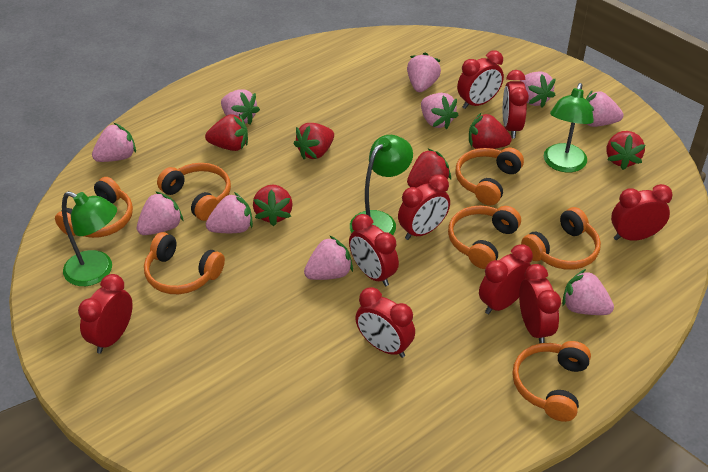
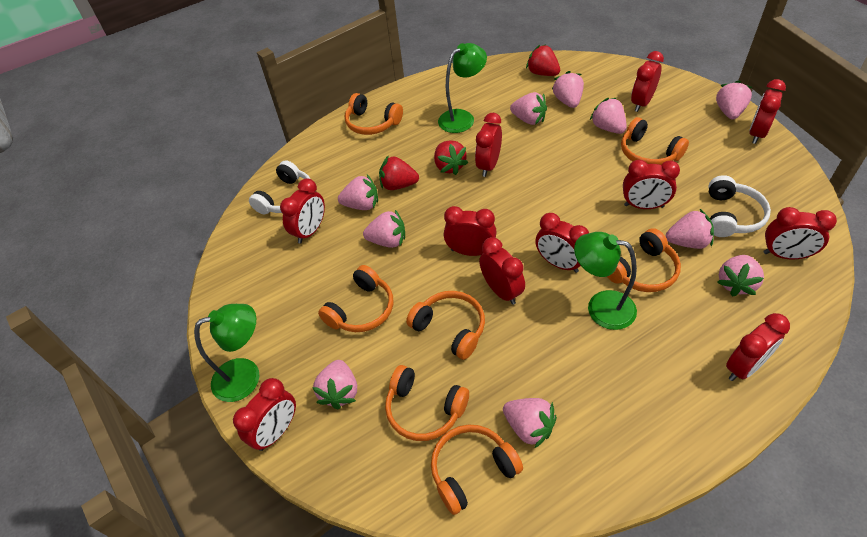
red clock: 9 -> 11
red strawberry: 6 -> 3
white headphones: 0 -> 2

